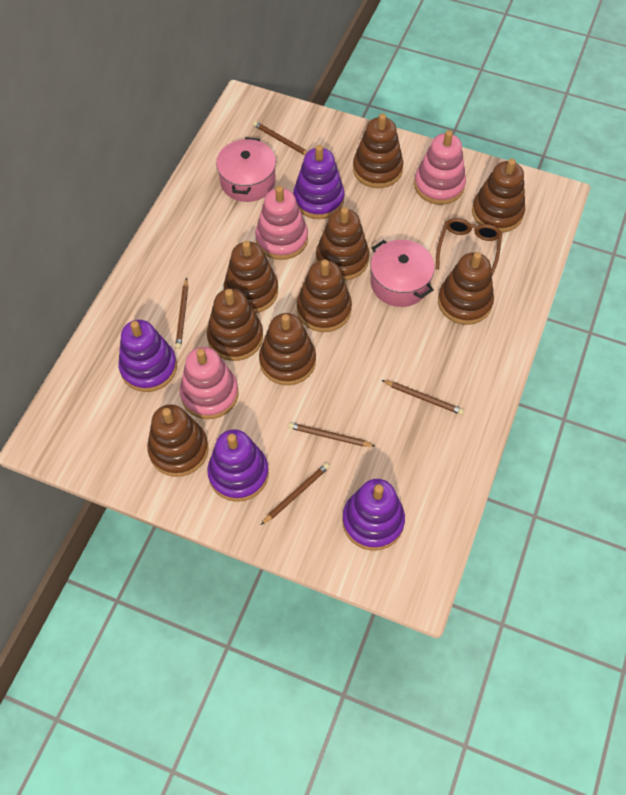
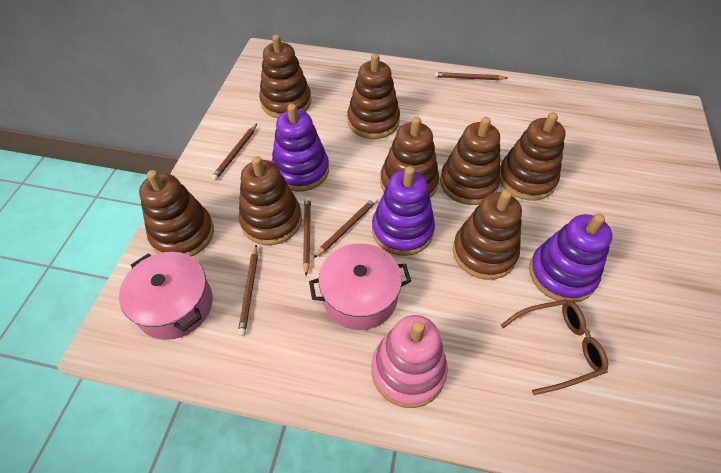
brown stacking toy: 9 -> 8
pink stacking toy: 3 -> 1
purple stacking toy: 4 -> 3

